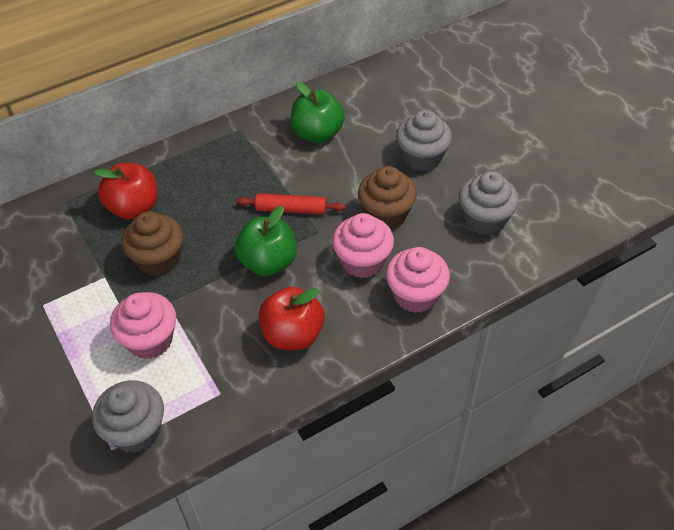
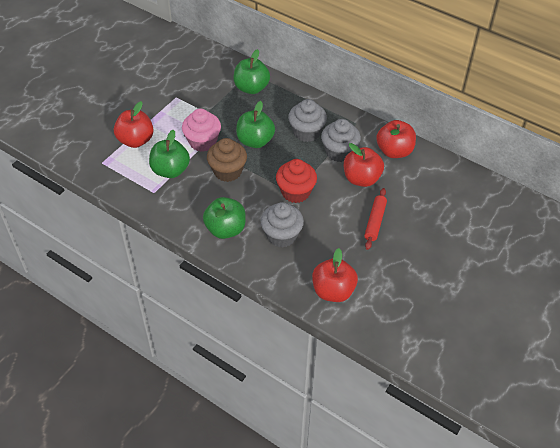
brown cupcake: 2 -> 1
green apple: 2 -> 4
pink cupcake: 3 -> 1
red apple: 2 -> 4
red cupcake: 0 -> 1

